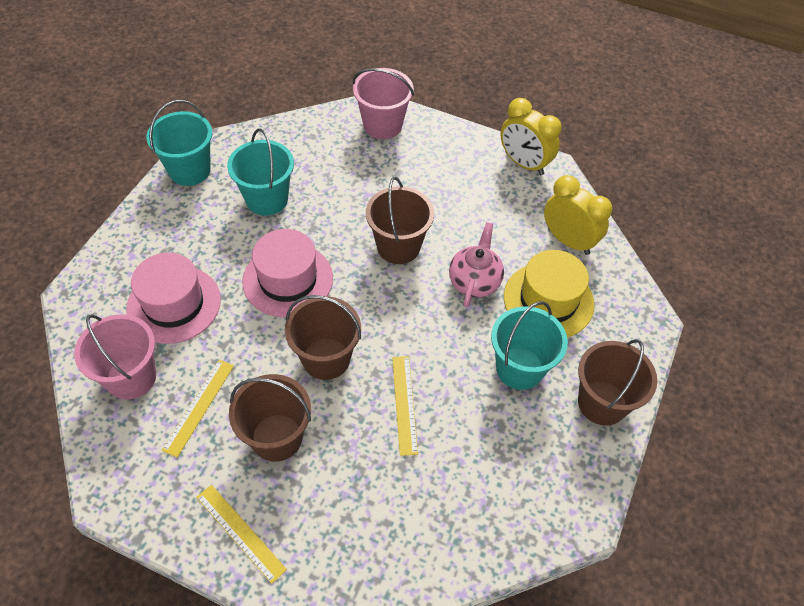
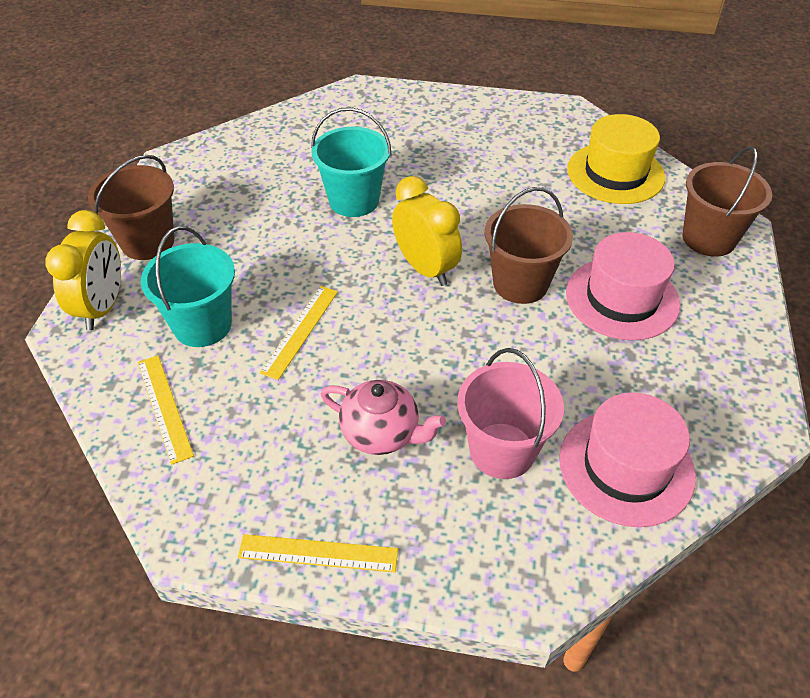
brown bucket: 4 -> 3
pink bucket: 2 -> 1
turquoise bucket: 3 -> 2

